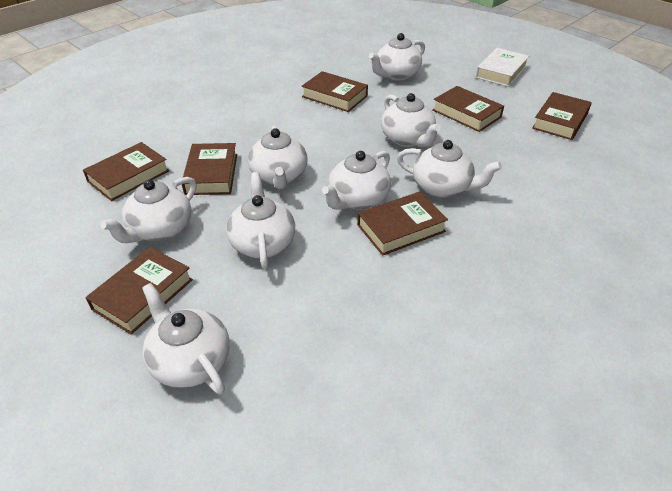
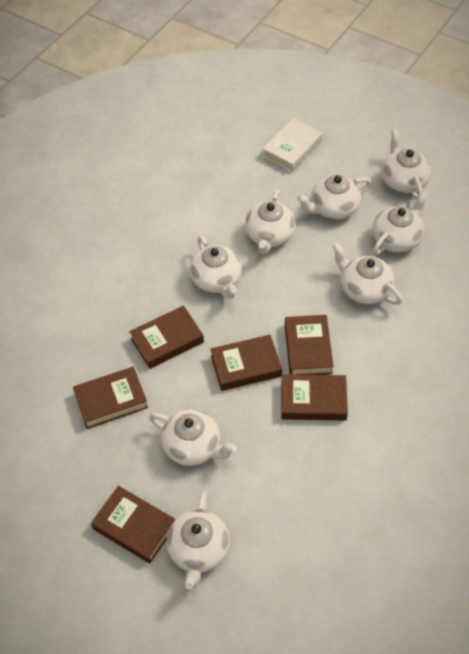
brown book: 7 -> 6

